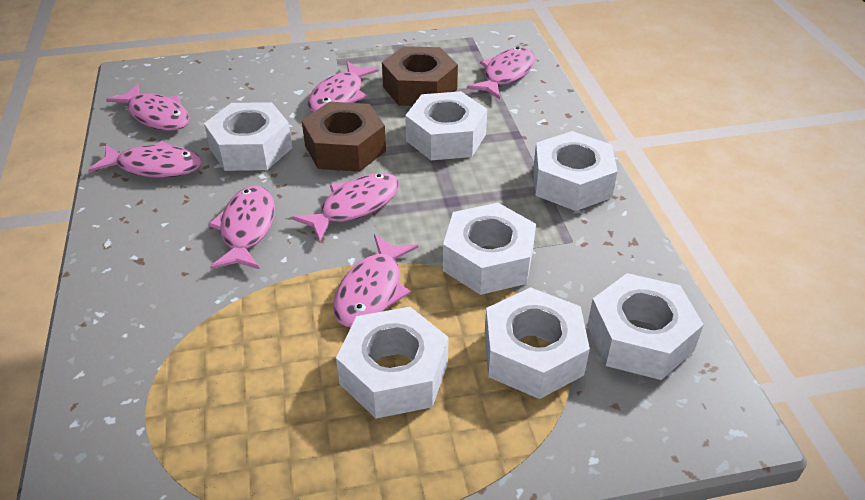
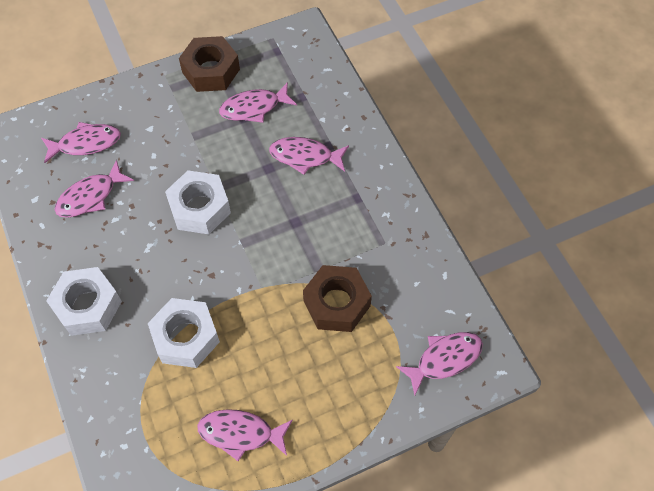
pink fish: 7 -> 6
white nut: 7 -> 3

